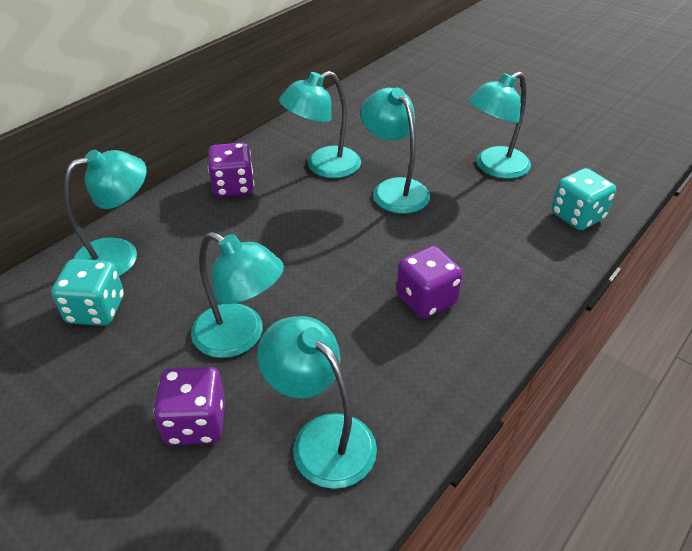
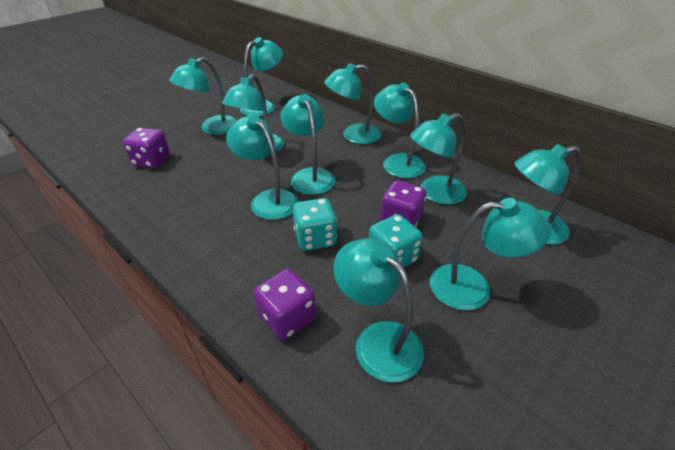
turquoise lamp: 6 -> 11

